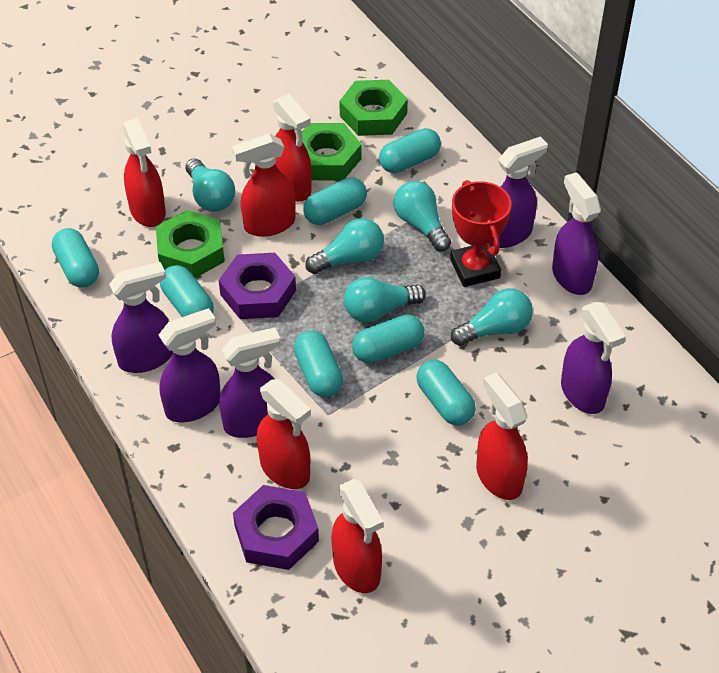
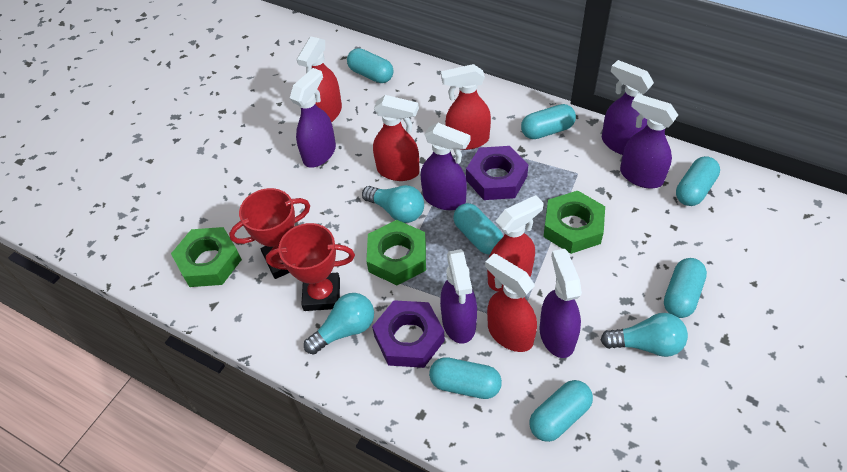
red spray bottle: 6 -> 5
red trophy: 1 -> 2
turquoise light bulb: 5 -> 3

